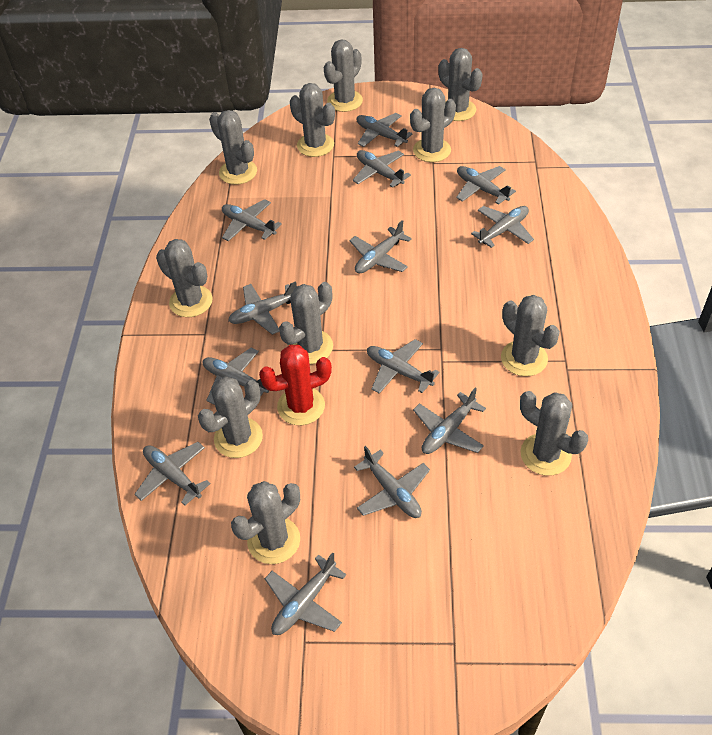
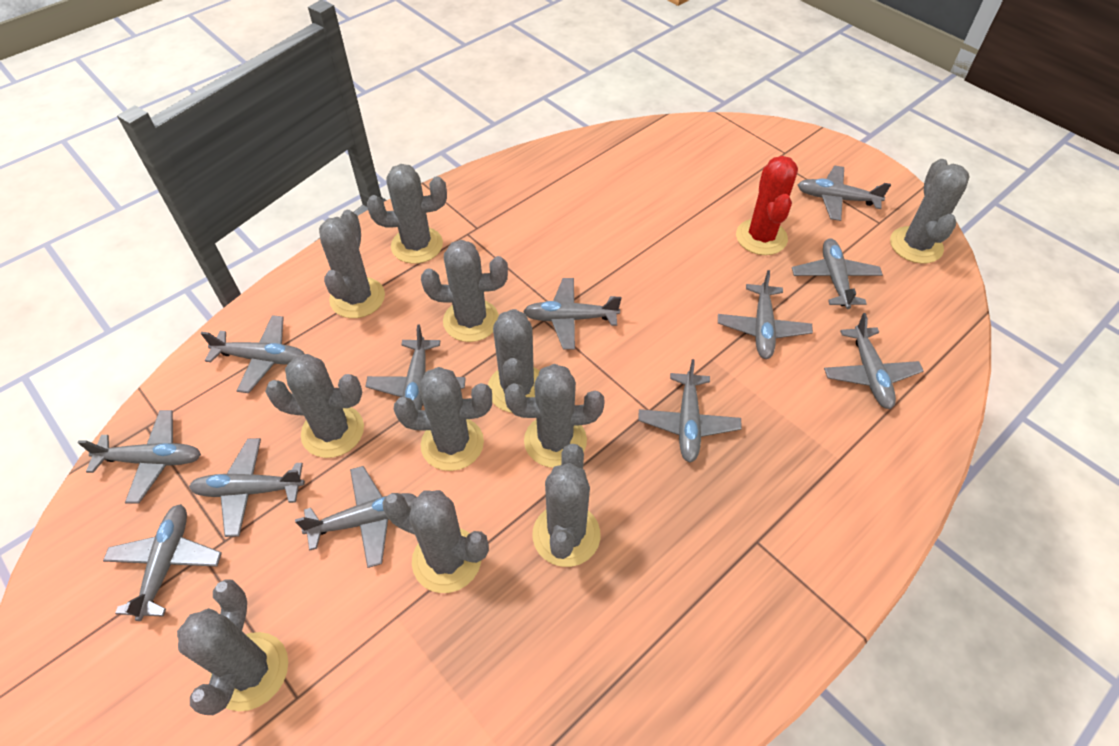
grey plane: 13 -> 12

